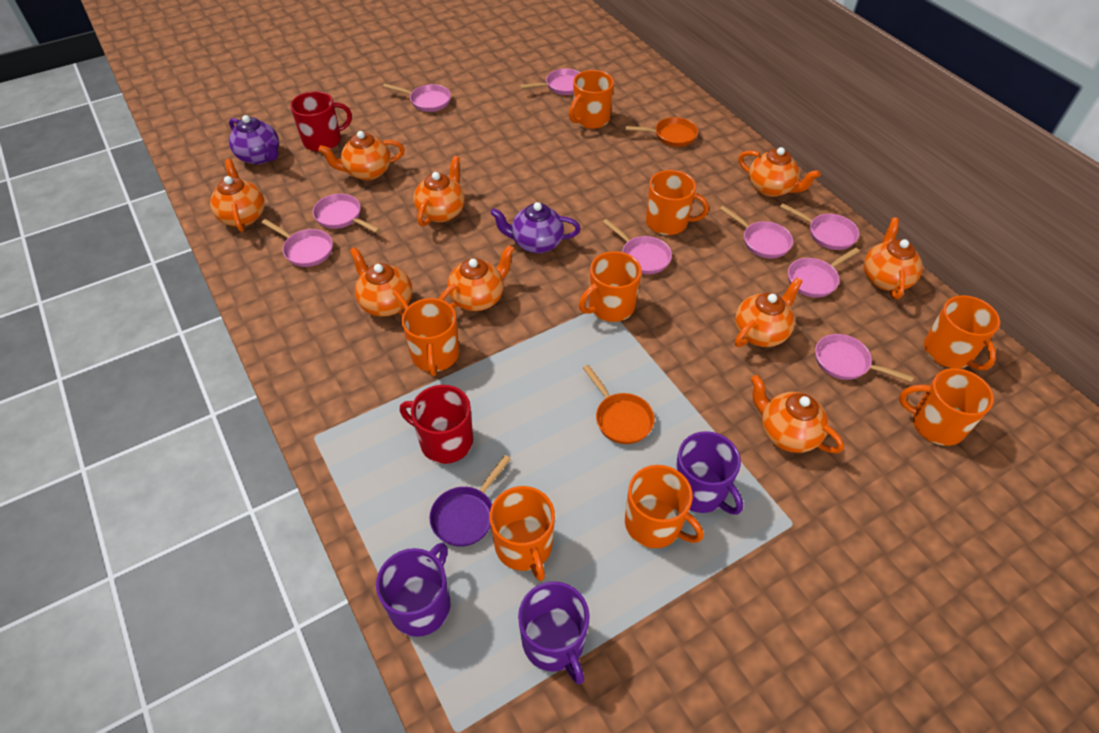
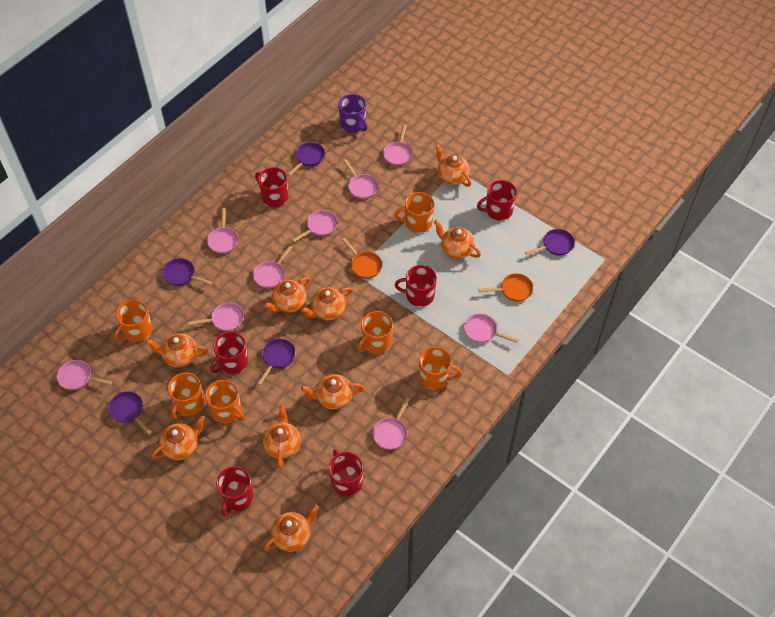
orange mug: 8 -> 6
purple mug: 3 -> 1
purple pan: 1 -> 5
purple teapot: 2 -> 0
red mug: 2 -> 6

